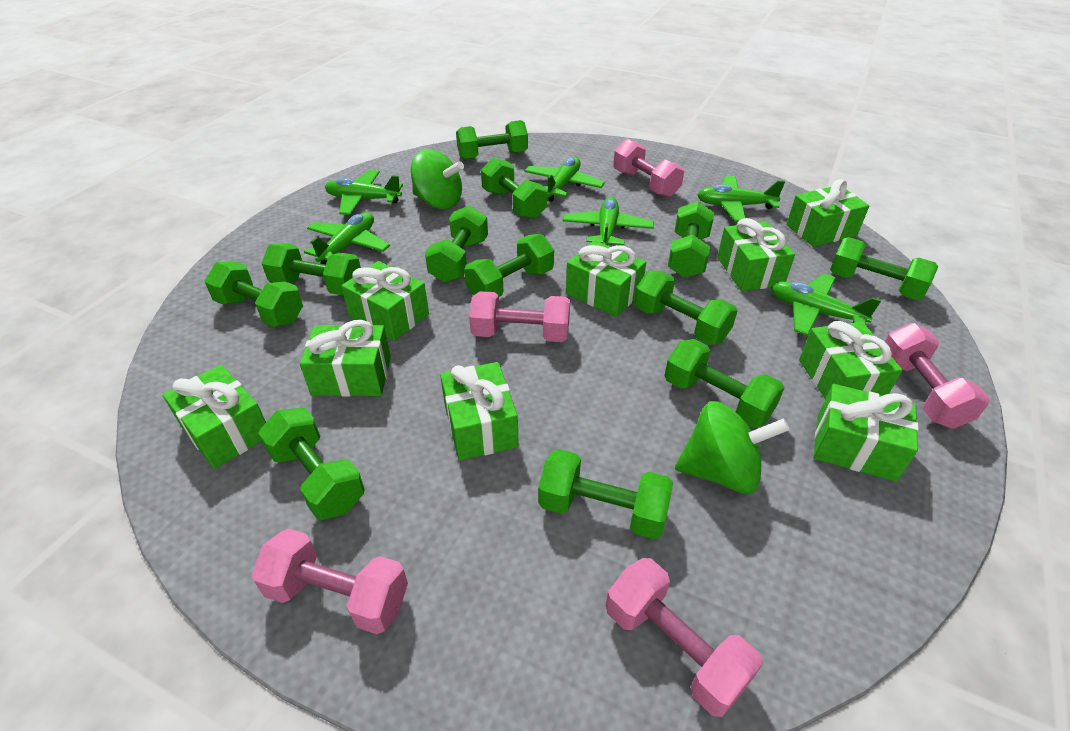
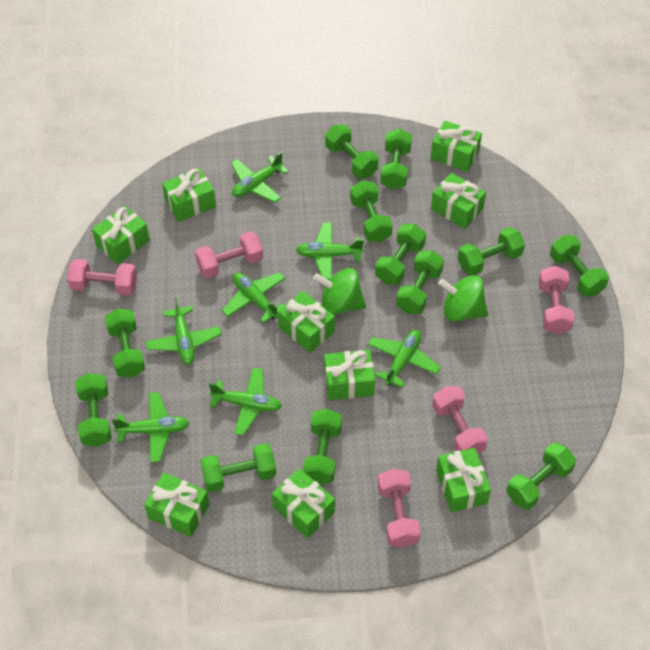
green plane: 6 -> 7

